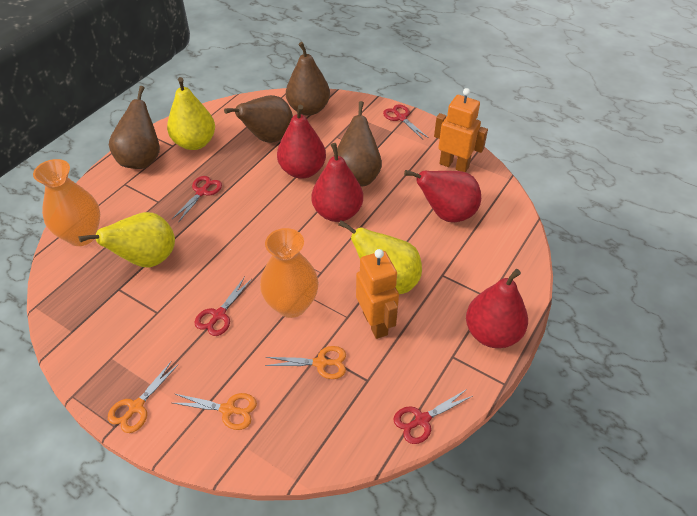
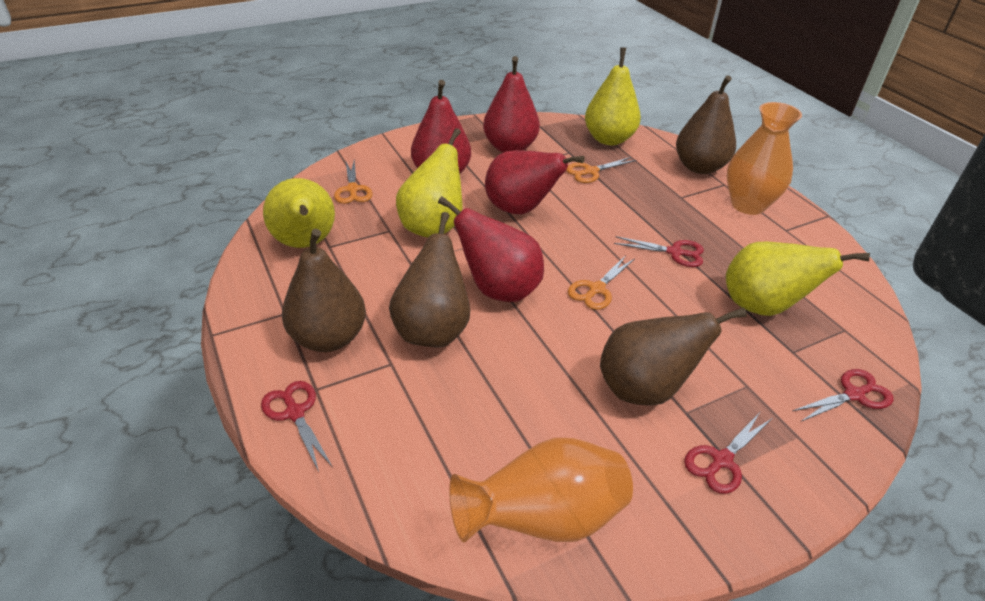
orange robot: 2 -> 0
yellow pear: 3 -> 4

